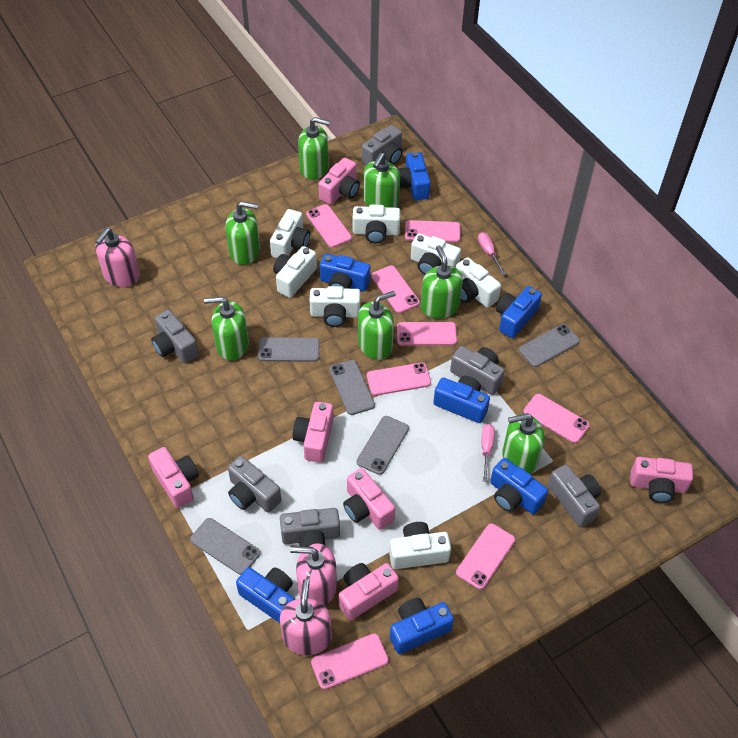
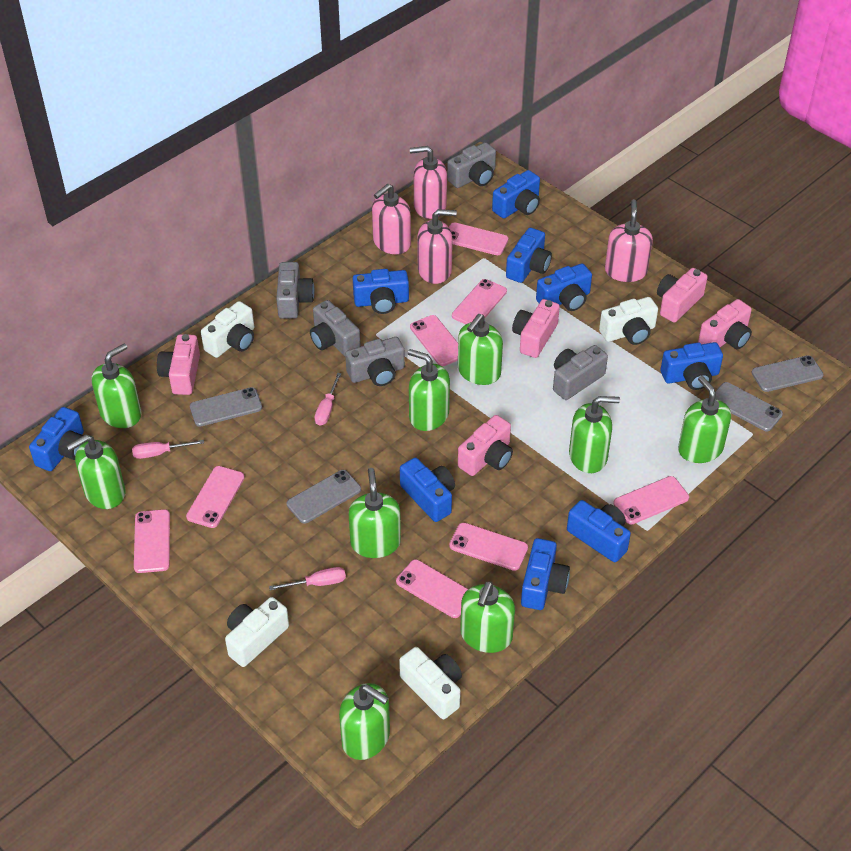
blue camera: 7 -> 9
green soap dispenser: 7 -> 9
grey camera: 6 -> 5
grey phone: 5 -> 4
pink camera: 6 -> 5
pink screwdriver: 2 -> 3
pink soap dispenser: 3 -> 4
white camera: 7 -> 4

